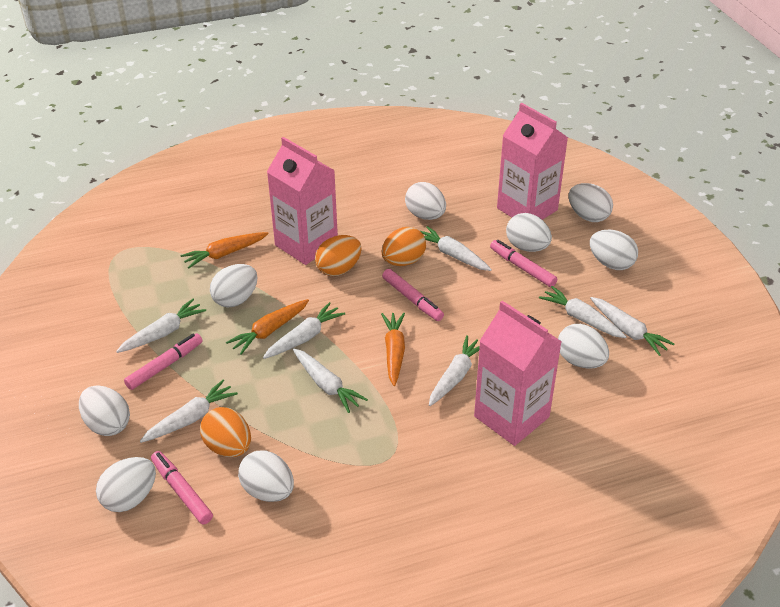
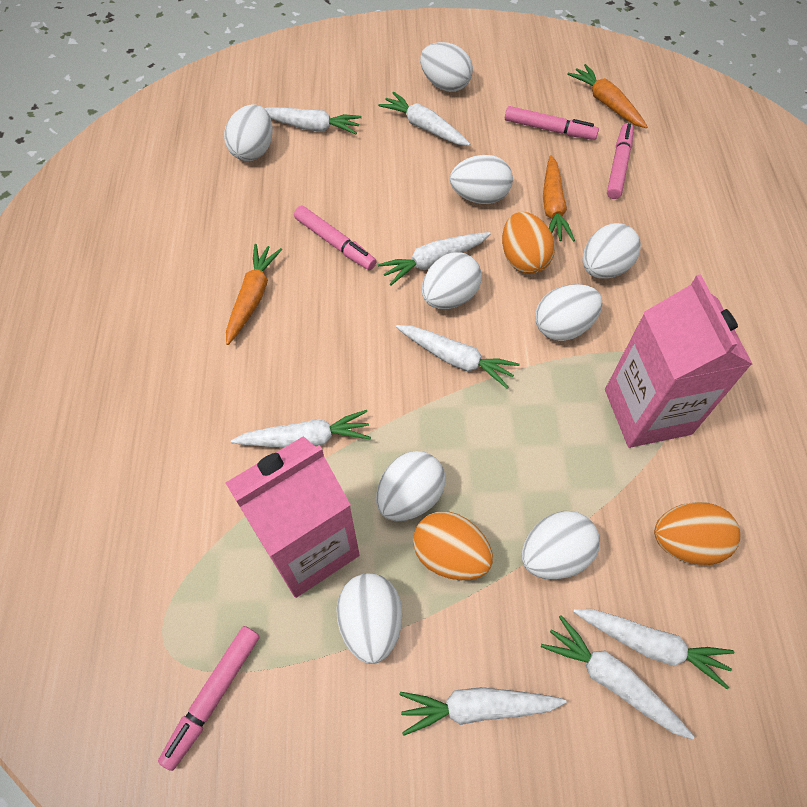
pink carton: 3 -> 2

